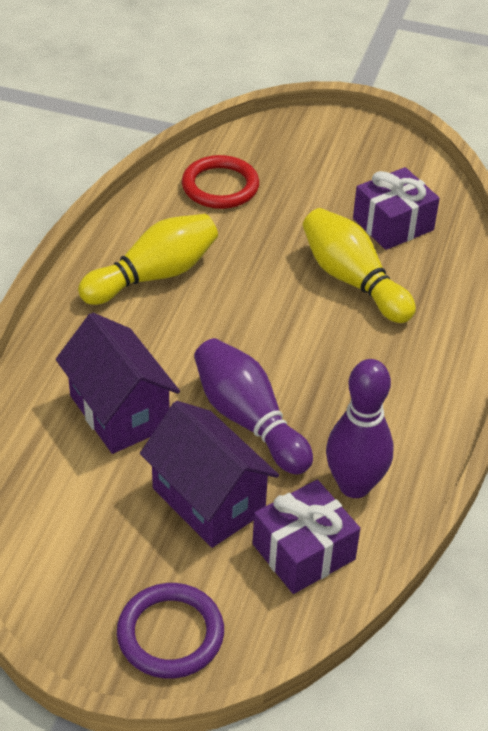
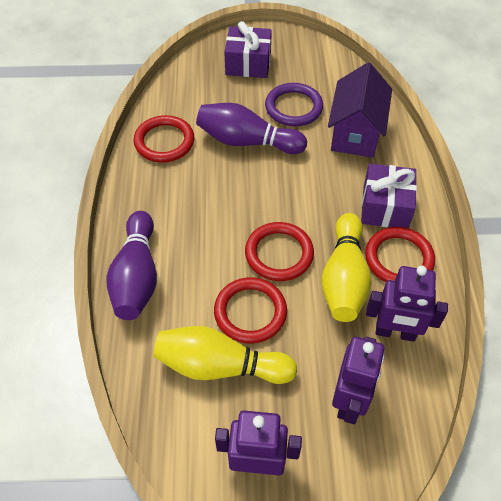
purple house: 2 -> 1
purple robot: 0 -> 3
red ring: 1 -> 4

